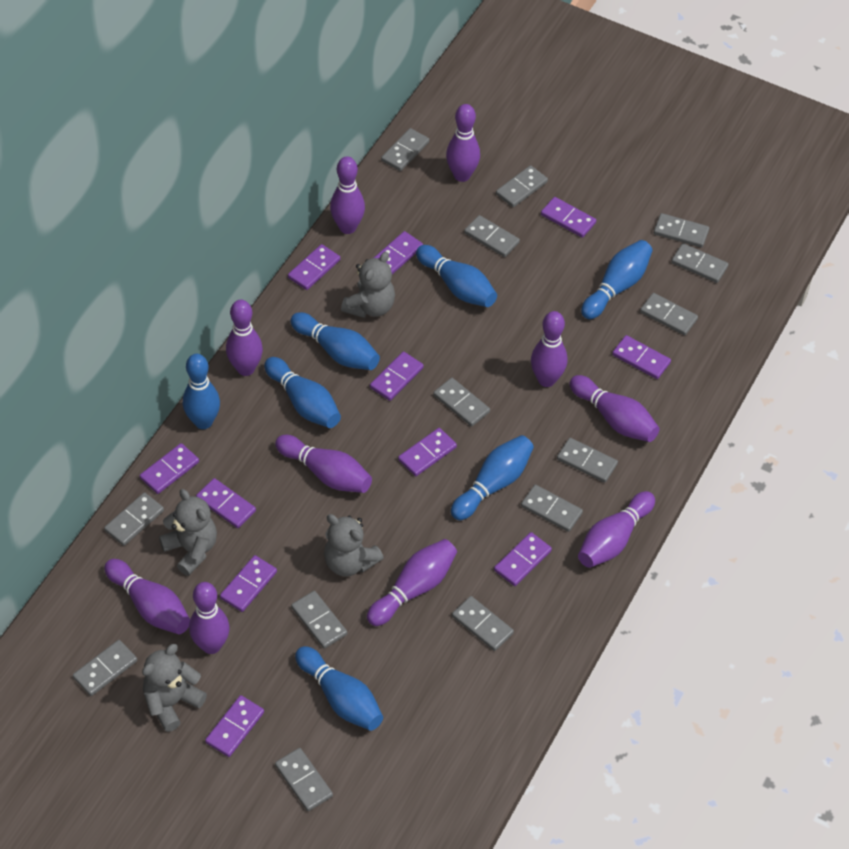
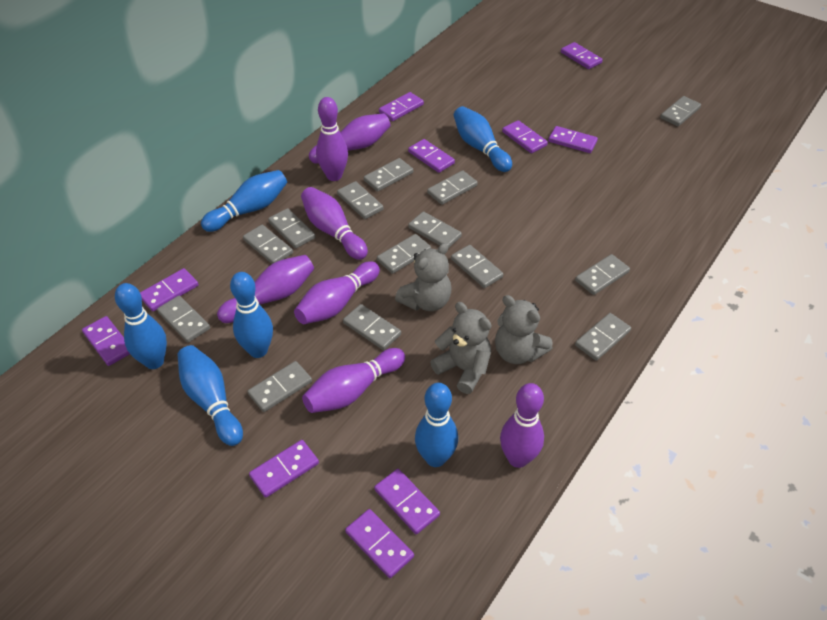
blue bowling pin: 7 -> 6
grey teddy bear: 4 -> 3
purple bowling pin: 10 -> 7
purple domino: 11 -> 10

